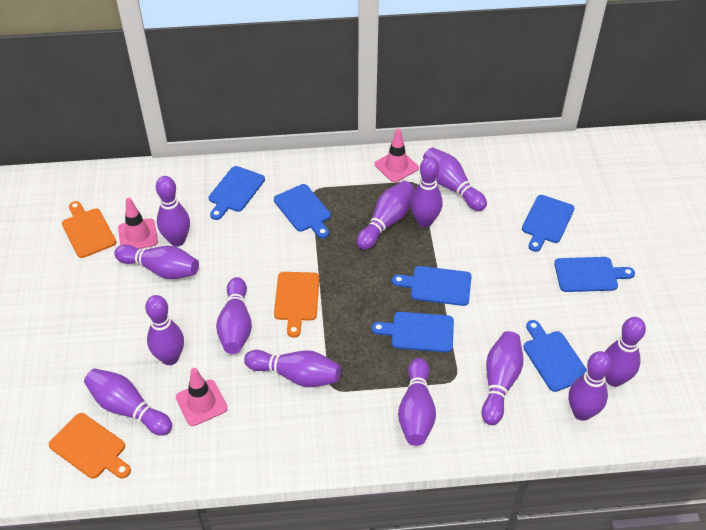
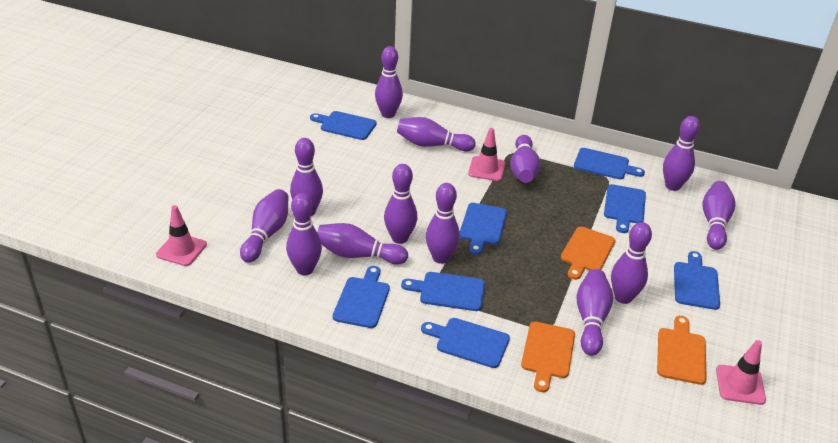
blue cutting board: 7 -> 8

